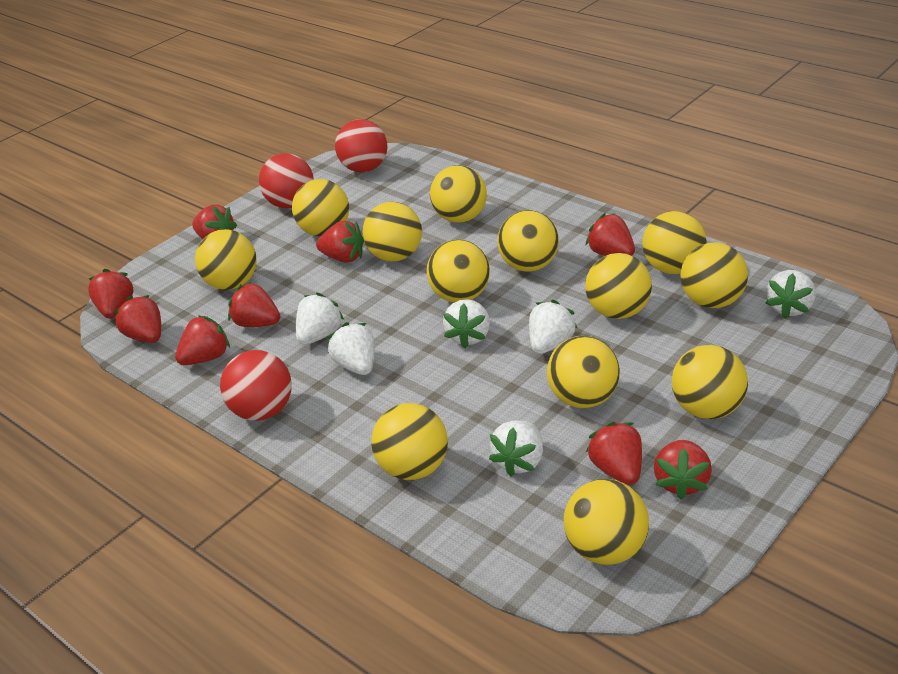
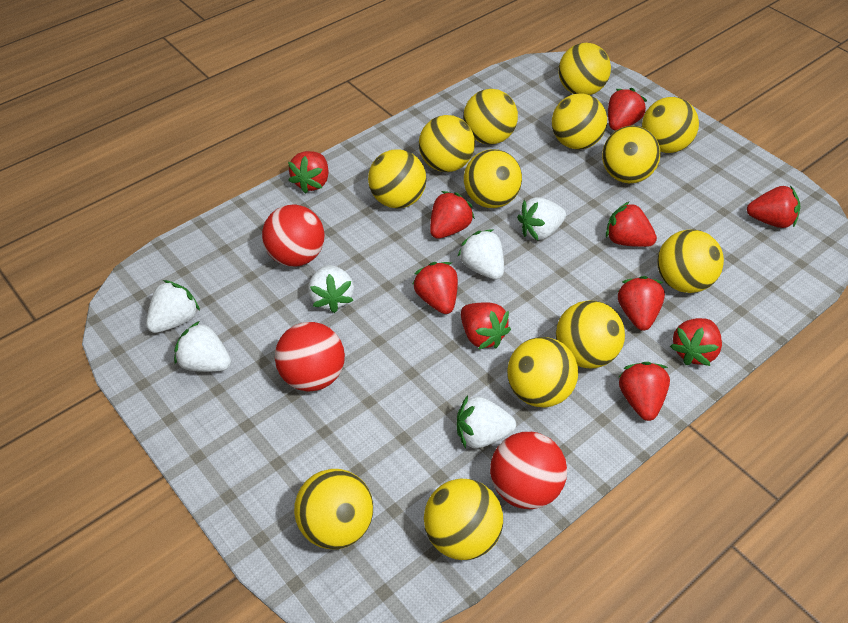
red strawberry: 9 -> 10

